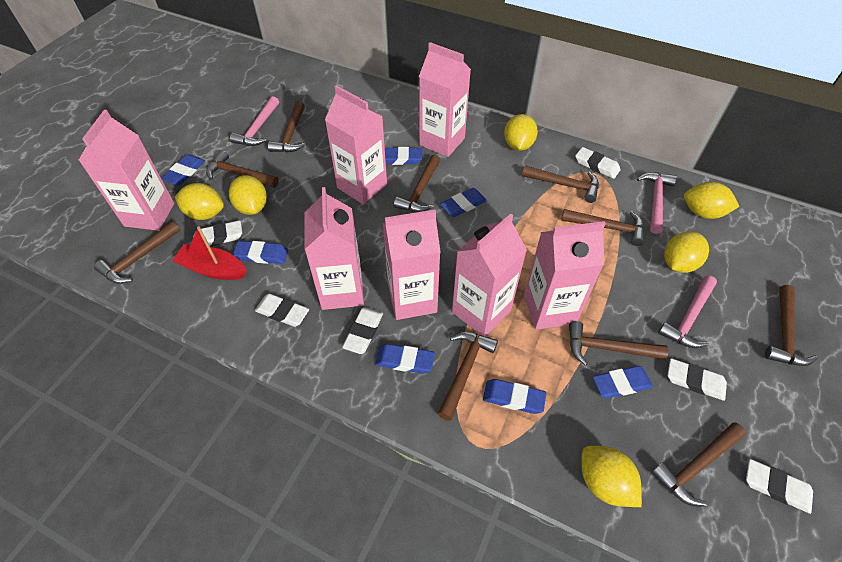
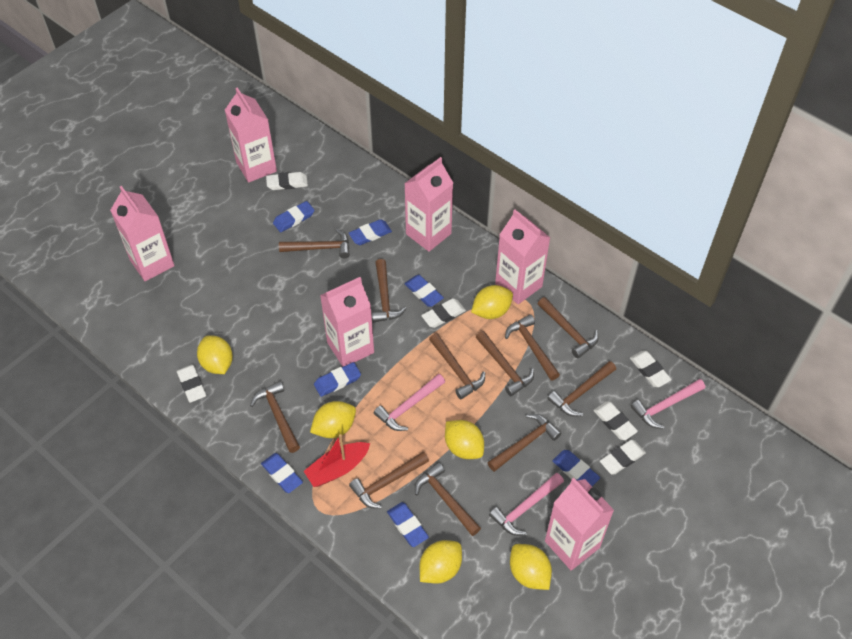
brown hammer: 10 -> 11
pink carton: 7 -> 6

